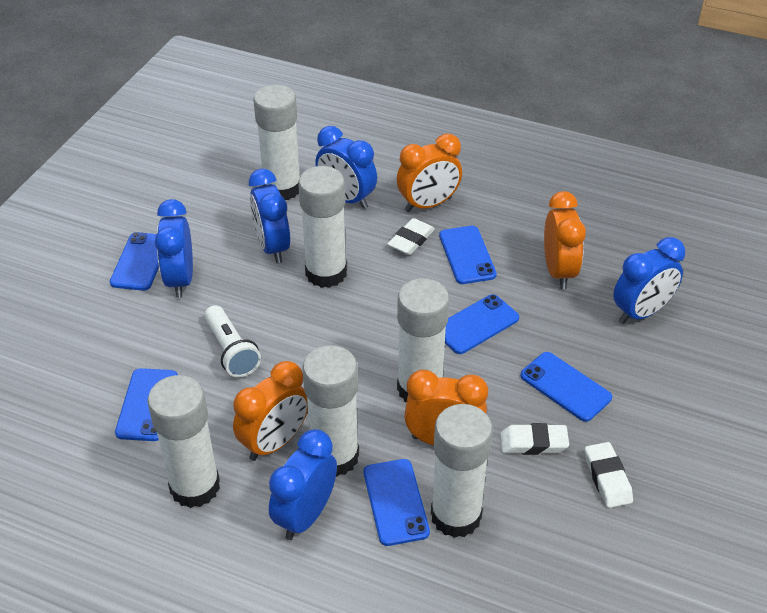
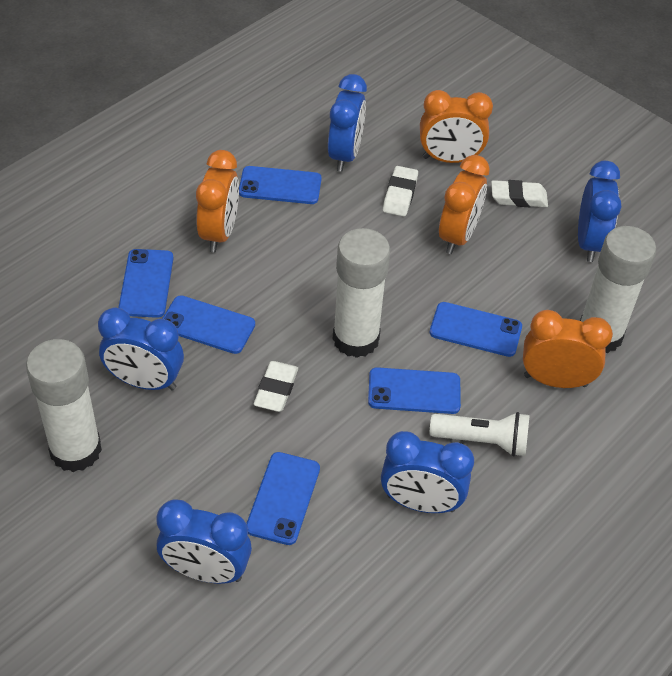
white glue stick: 6 -> 3

